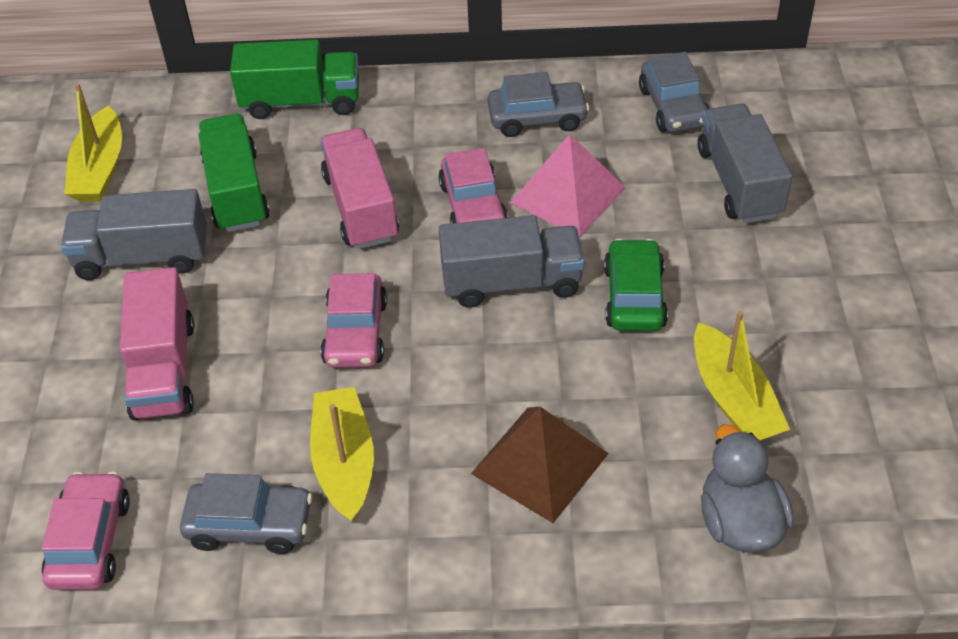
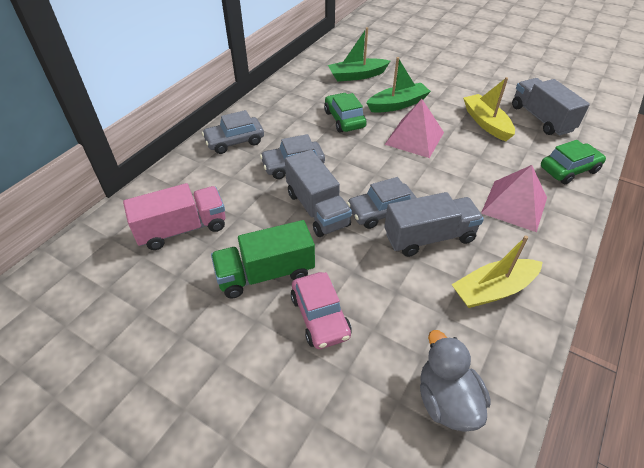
brown pyramid: 1 -> 0
green boat: 0 -> 2
green car: 1 -> 2
green truck: 2 -> 1
pink car: 3 -> 1
pink pyramid: 1 -> 2
pink truck: 2 -> 1
yellow boat: 3 -> 2

